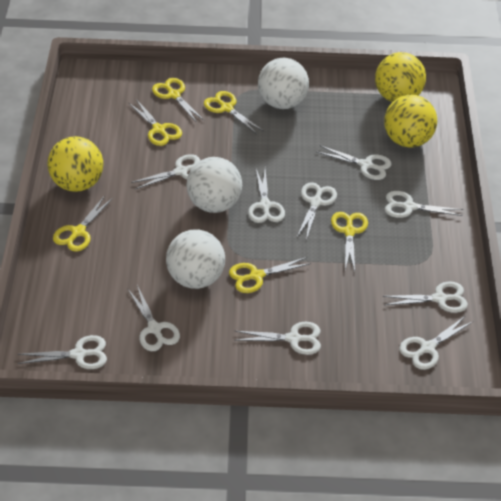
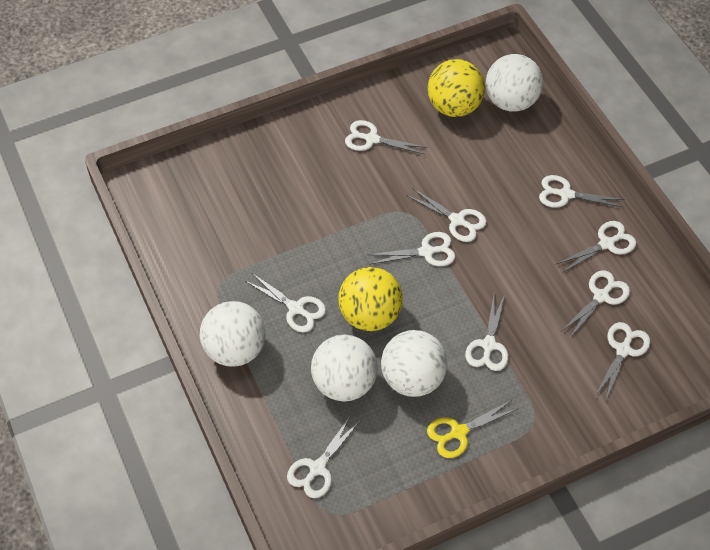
white ball: 3 -> 4
yellow ball: 3 -> 2
yellow scissors: 6 -> 1

